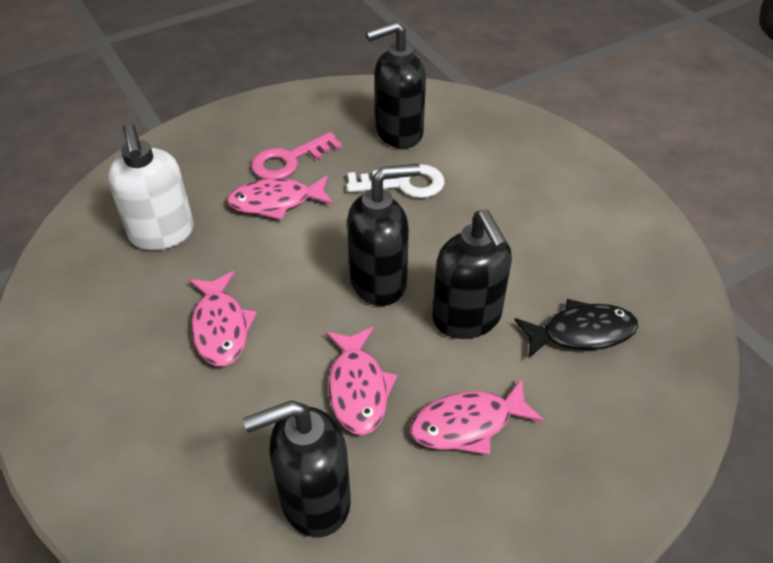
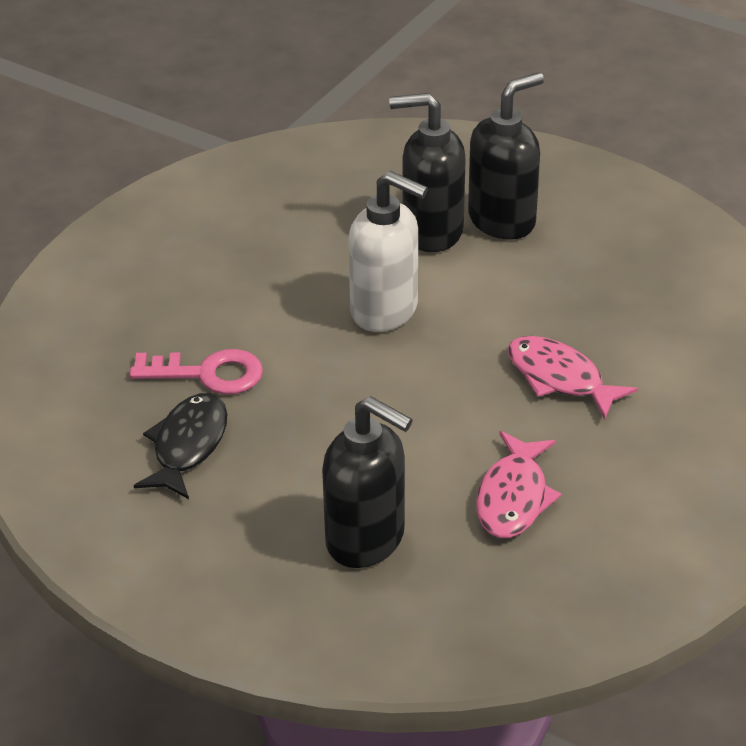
black soap dispenser: 4 -> 3
pink fish: 4 -> 2
white key: 1 -> 0

